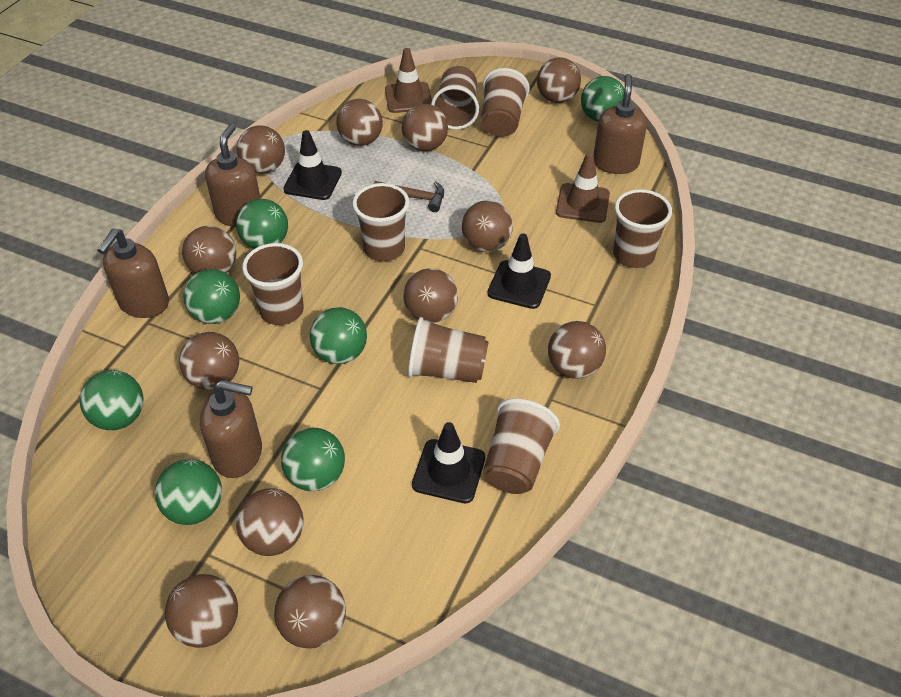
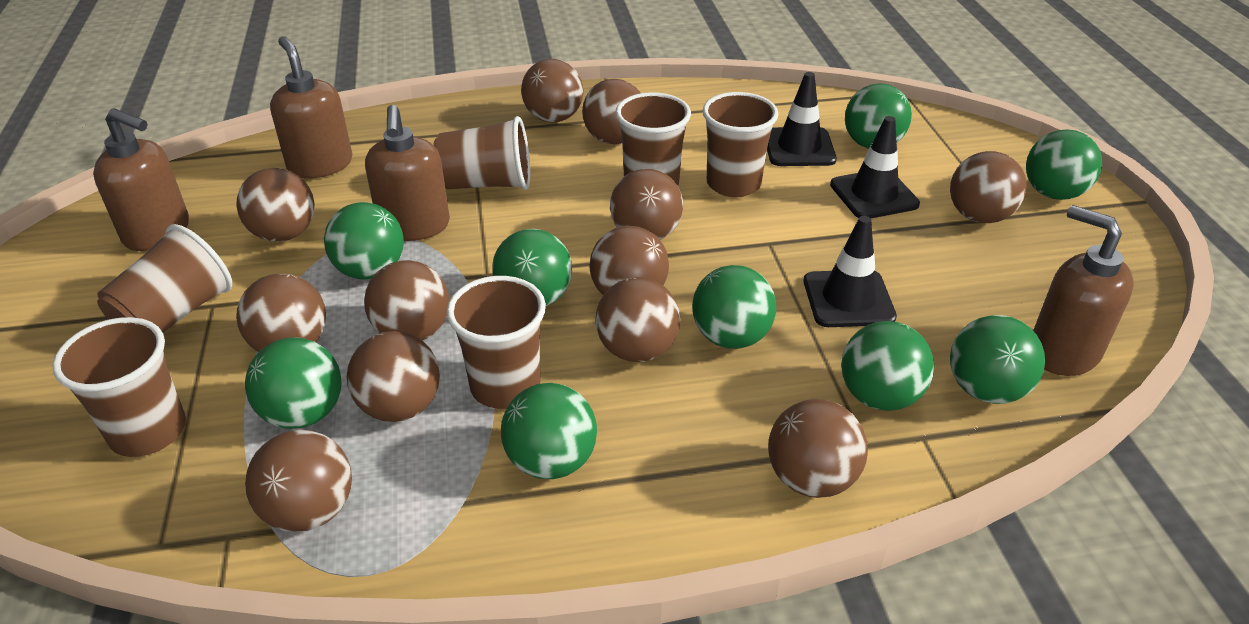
brown cup: 7 -> 6
brown hammer: 1 -> 0
brown traffic cone: 2 -> 0
green ball: 7 -> 9

